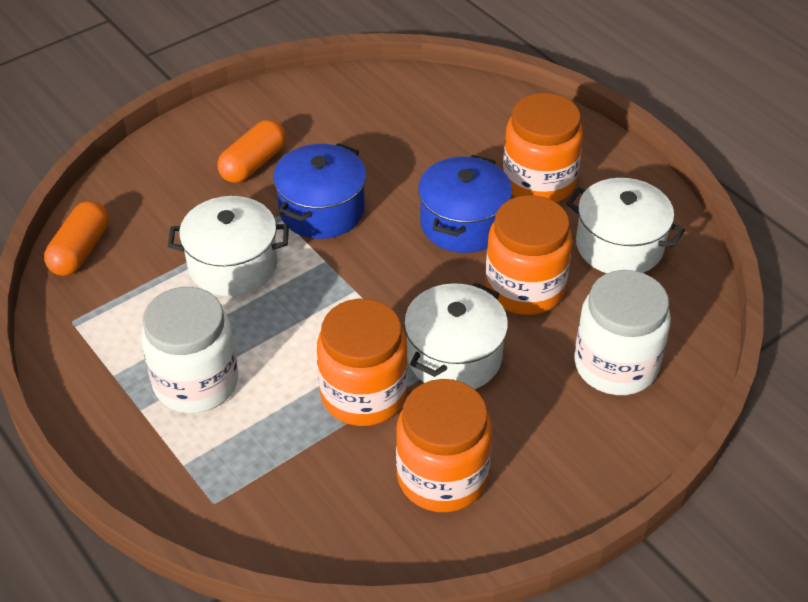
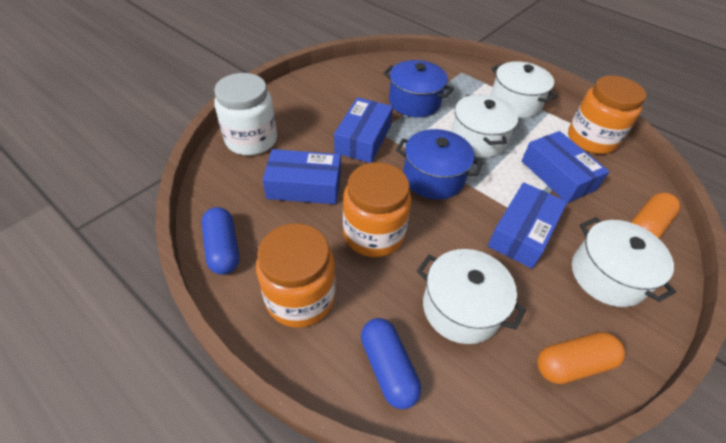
blue box: 0 -> 4
blue capsule: 0 -> 2
orange jar: 4 -> 3
white jar: 2 -> 1
white pot: 3 -> 4

